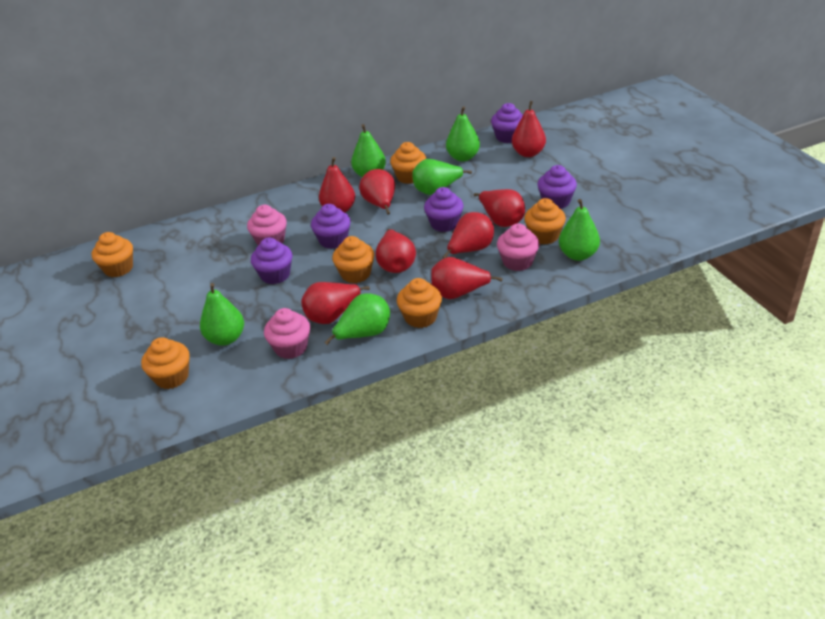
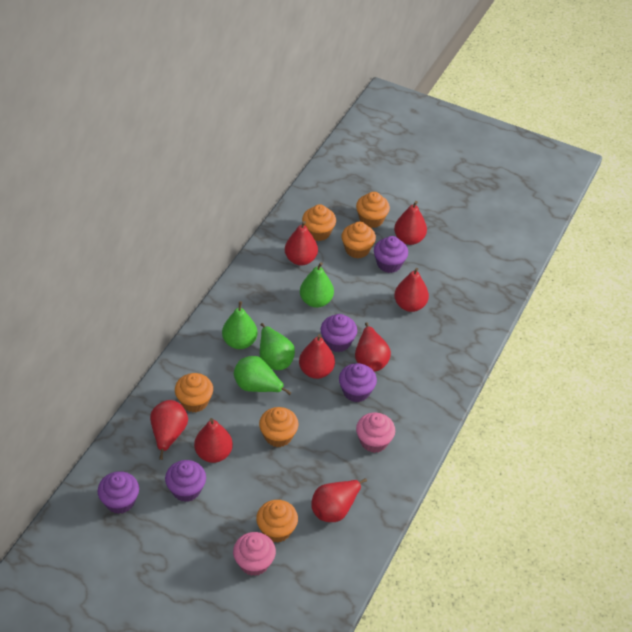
green pear: 6 -> 4
pink cupcake: 3 -> 2

